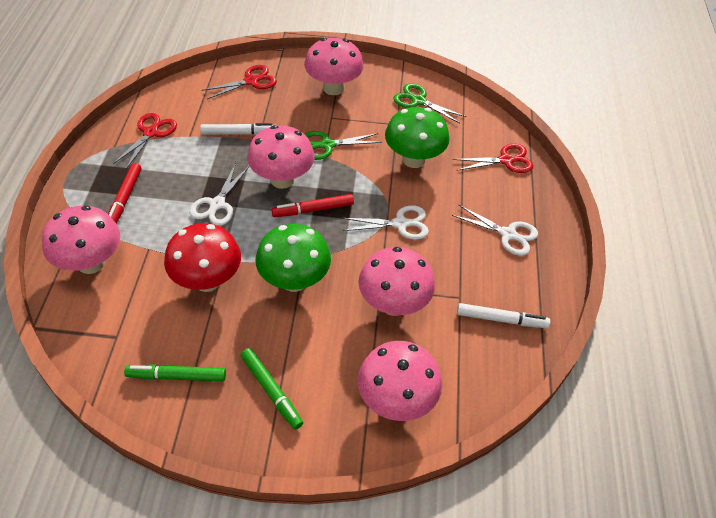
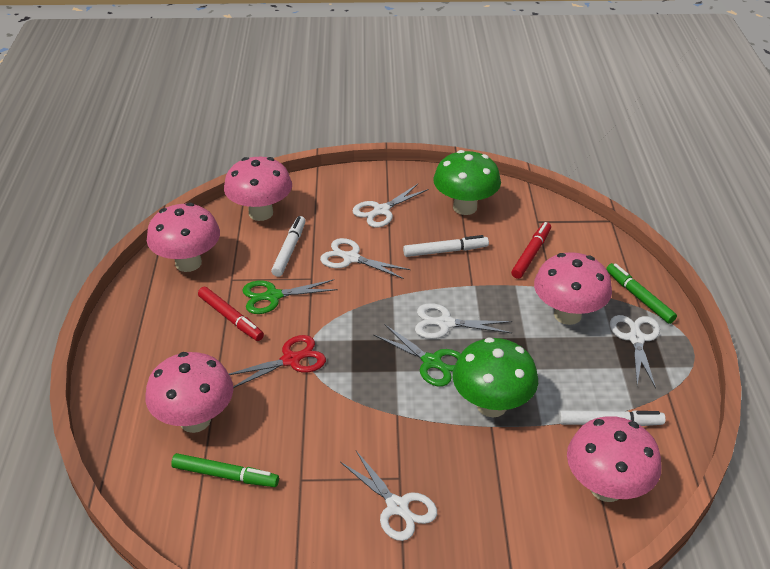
red mushroom: 1 -> 0
red scissors: 3 -> 1
white marker: 2 -> 3
white scissors: 3 -> 5

